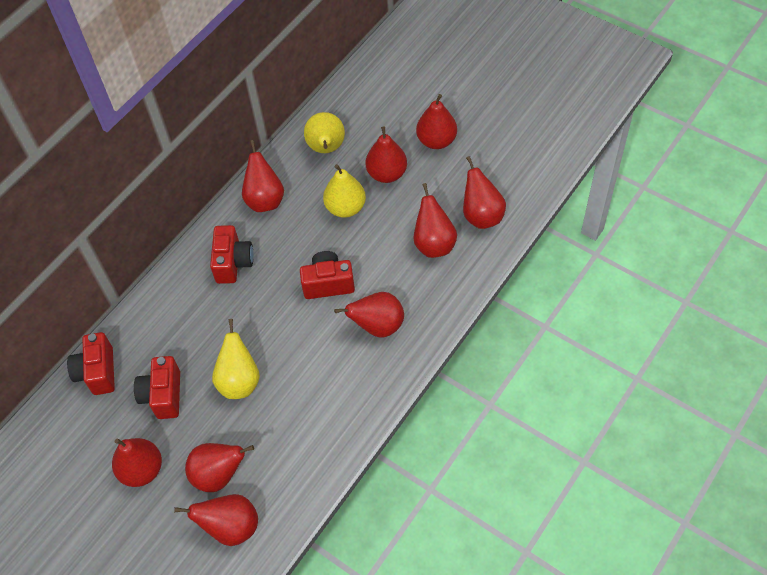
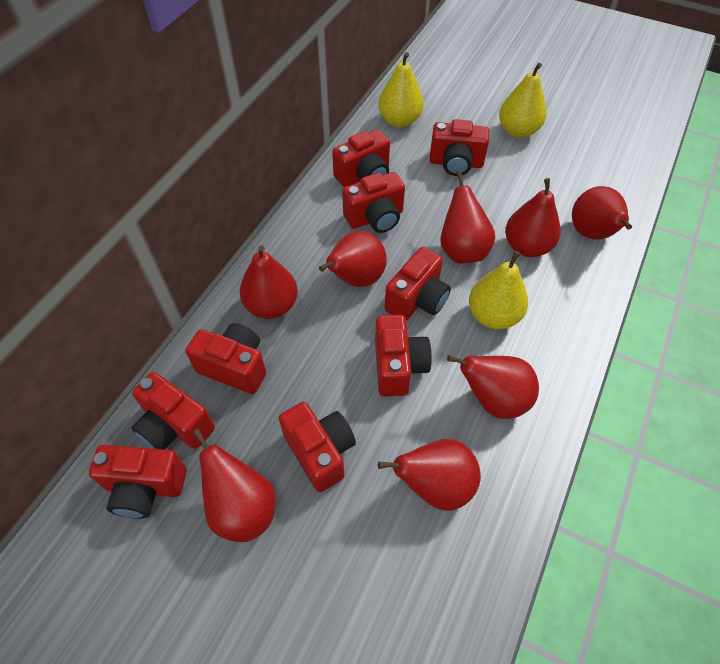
red camera: 4 -> 9
red pear: 9 -> 8

